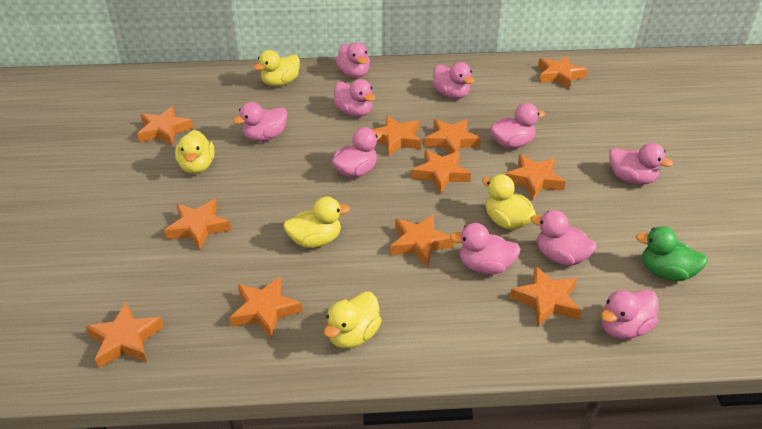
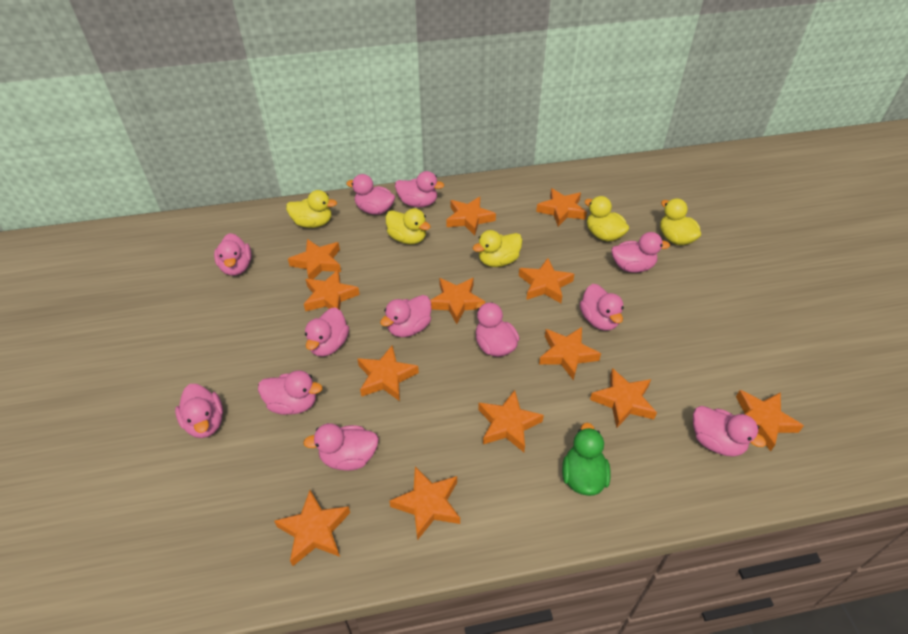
orange star: 11 -> 13
pink duck: 10 -> 12

